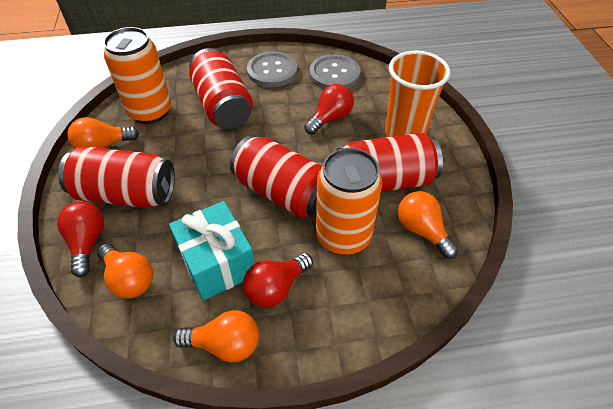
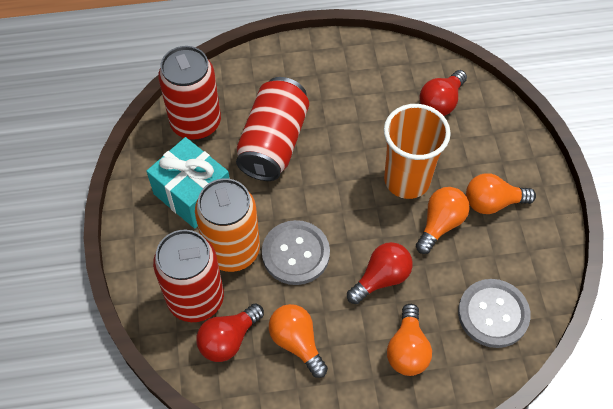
orange can: 2 -> 1
red can: 4 -> 3

